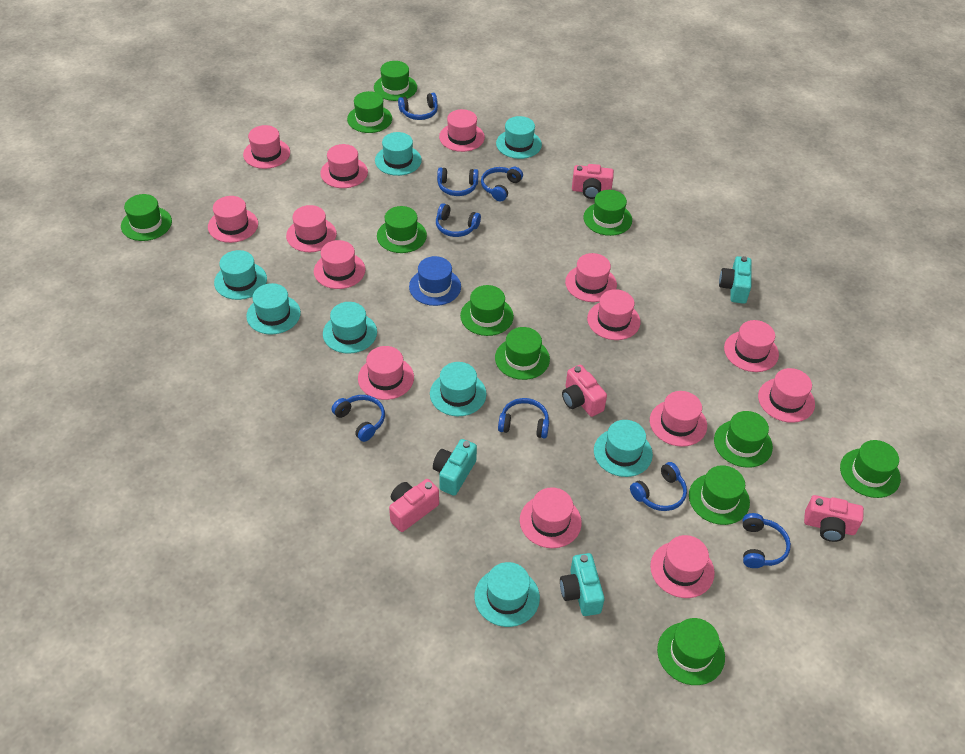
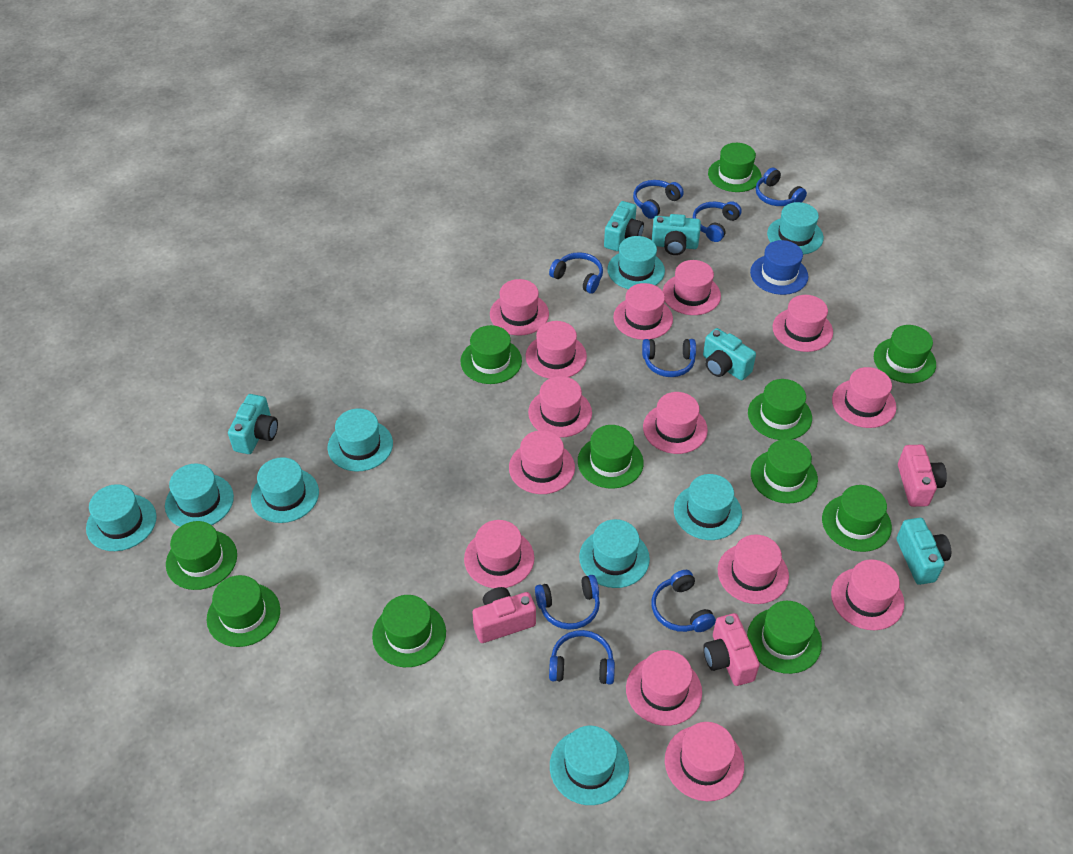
pink camera: 4 -> 3
turquoise camera: 3 -> 5
turquoise hat: 8 -> 9

